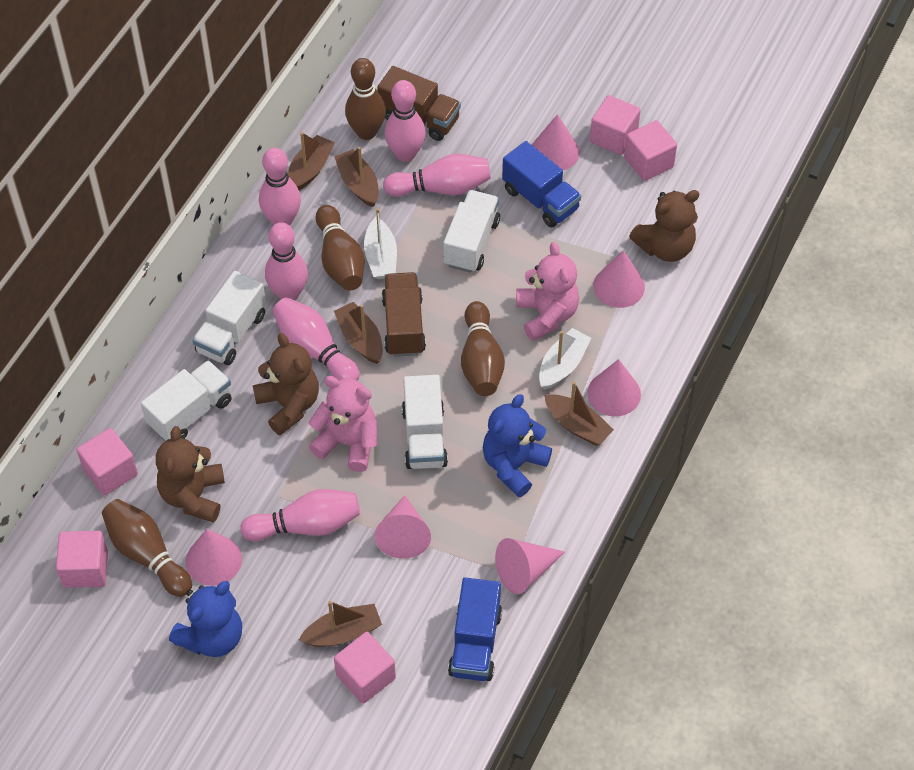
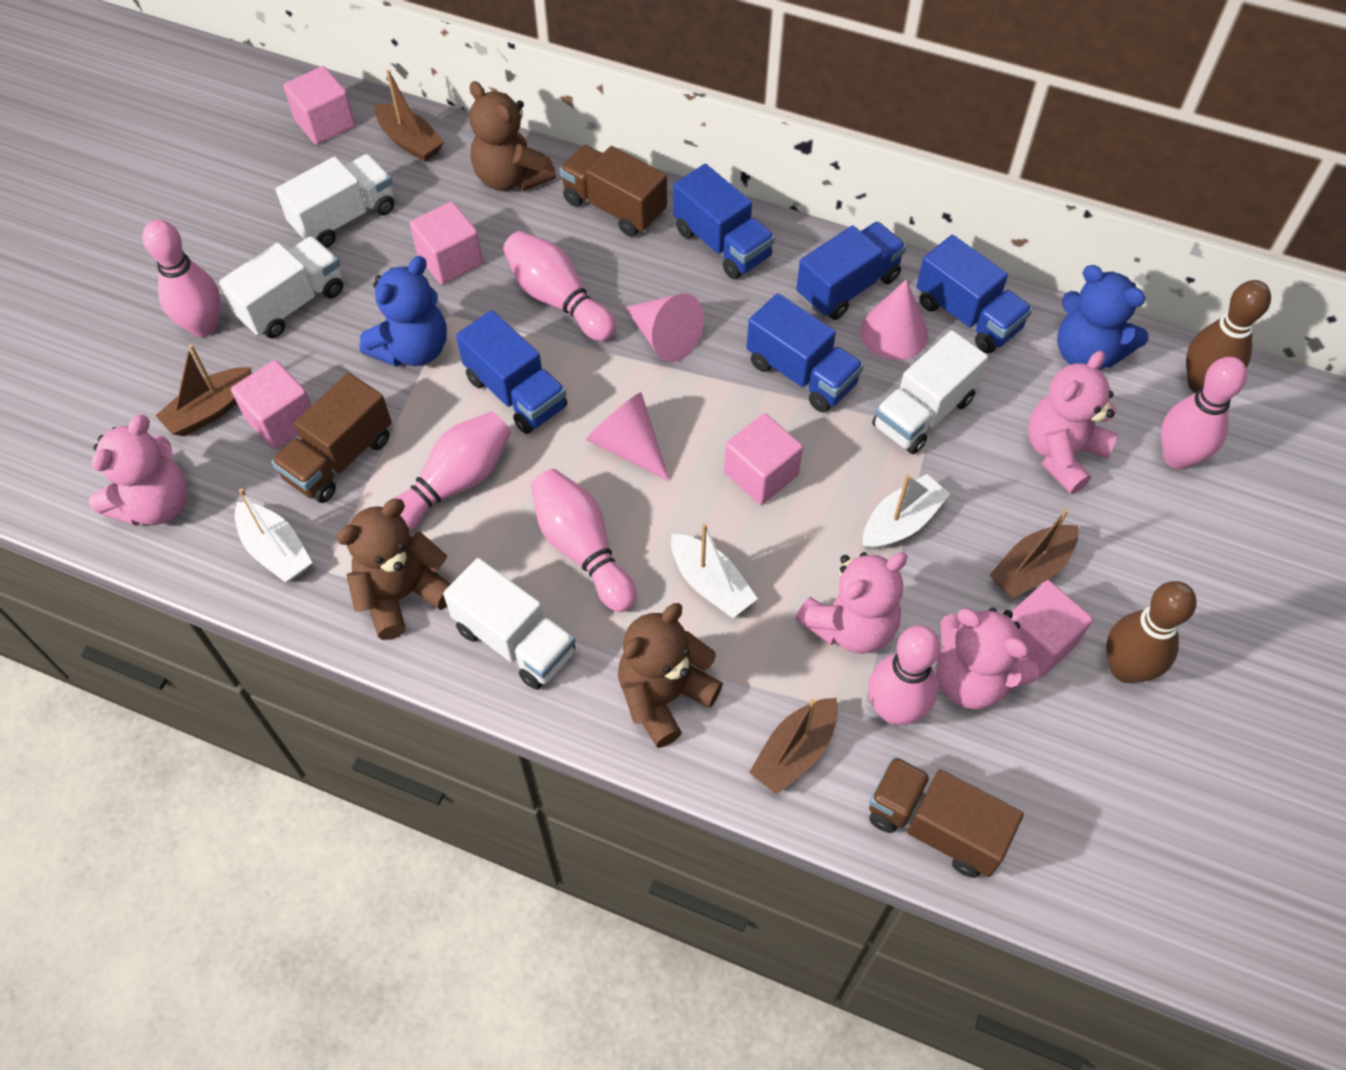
blue truck: 2 -> 5
brown boat: 5 -> 4
brown bowling pin: 4 -> 2
brown truck: 2 -> 3
pink cone: 6 -> 3
pink teddy bear: 2 -> 4
white boat: 2 -> 3

